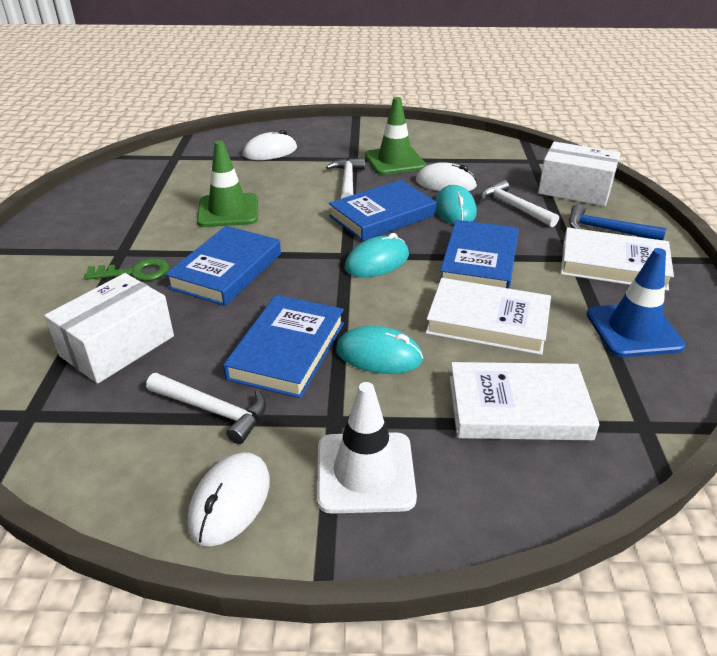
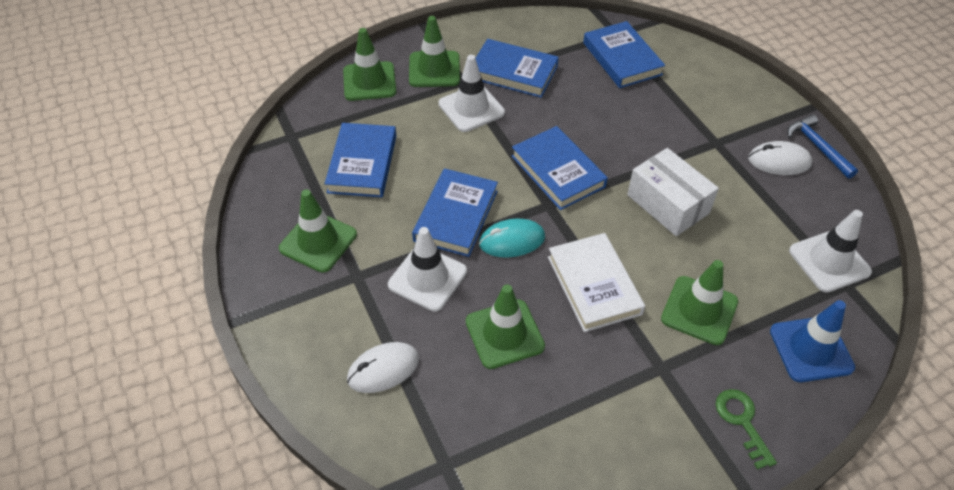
blue book: 4 -> 5
green traffic cone: 2 -> 5
turquoise mouse: 3 -> 1
white book: 3 -> 1
white box: 2 -> 1
white hammer: 3 -> 0
white mouse: 3 -> 2
white traffic cone: 1 -> 3

